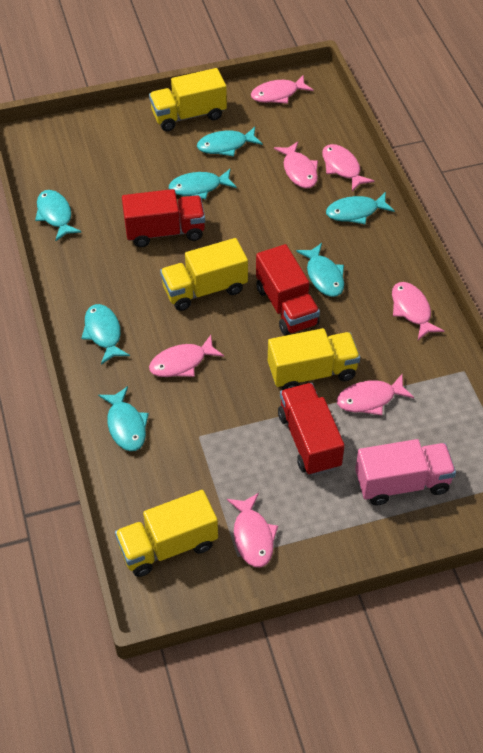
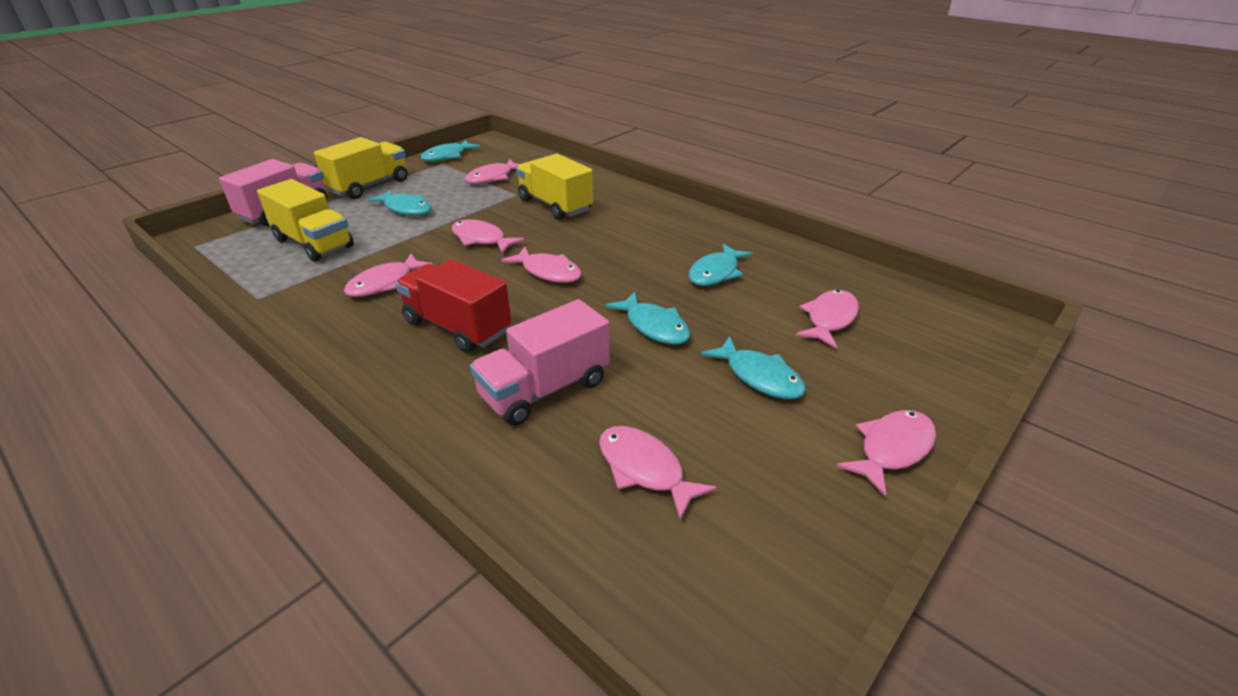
pink truck: 1 -> 2
red truck: 3 -> 1
turquoise fish: 7 -> 5
yellow truck: 4 -> 3

